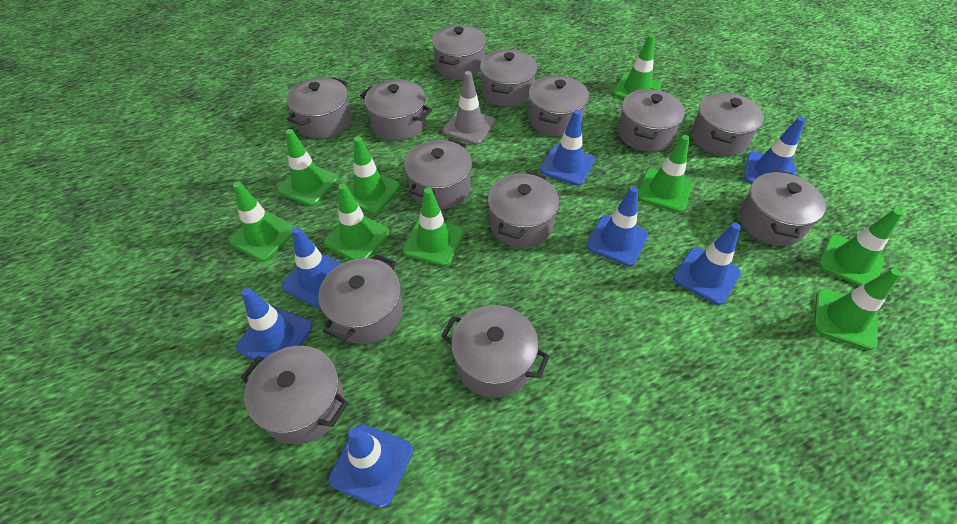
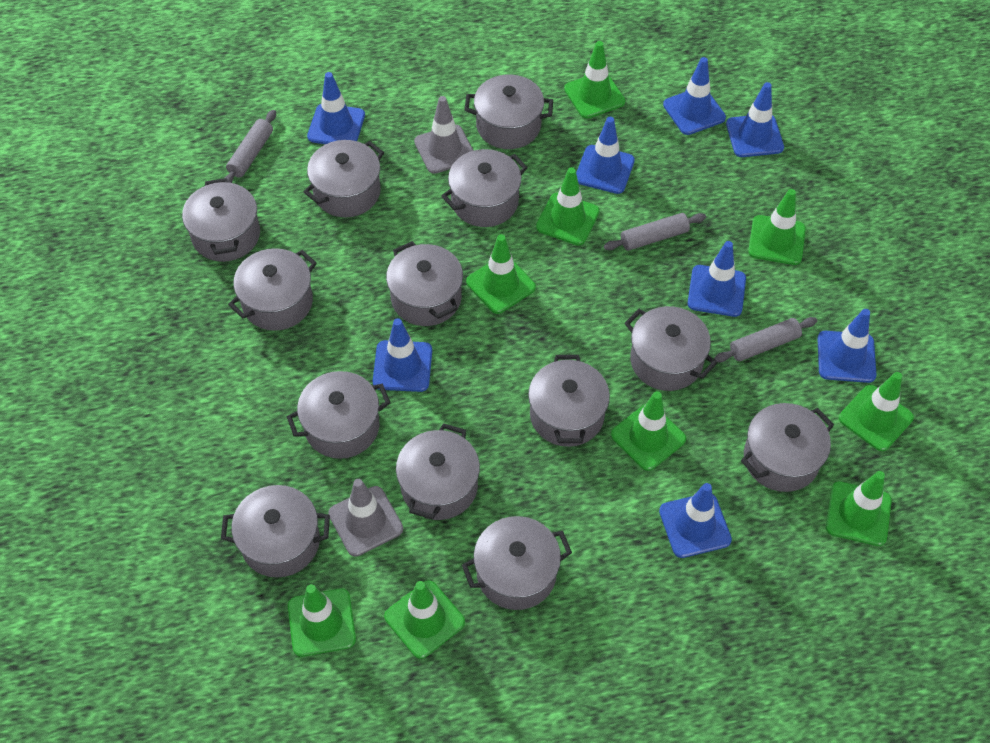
blue traffic cone: 7 -> 8
grey rolling pin: 0 -> 3
grey traffic cone: 1 -> 2

